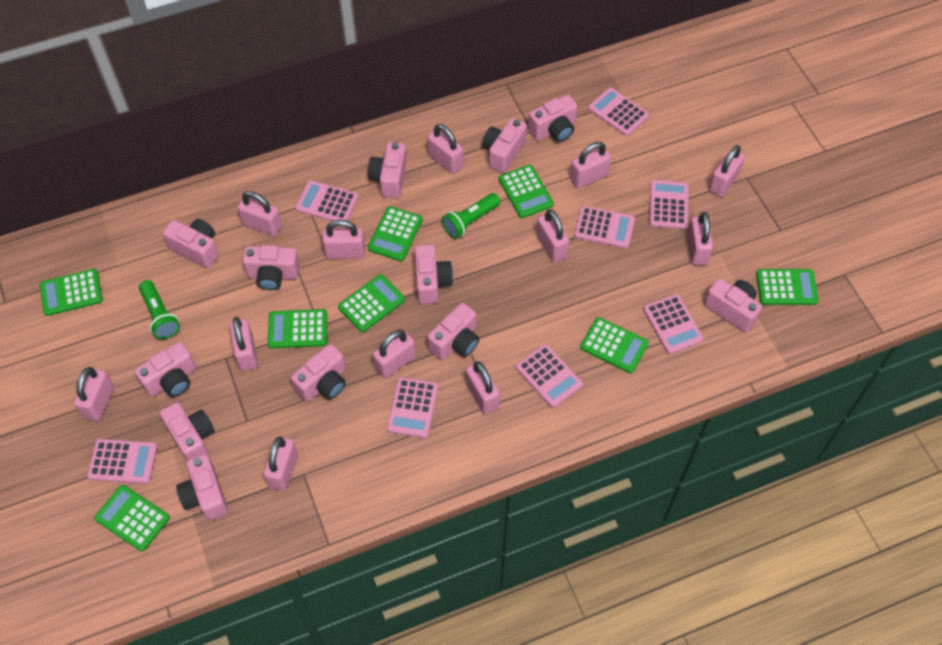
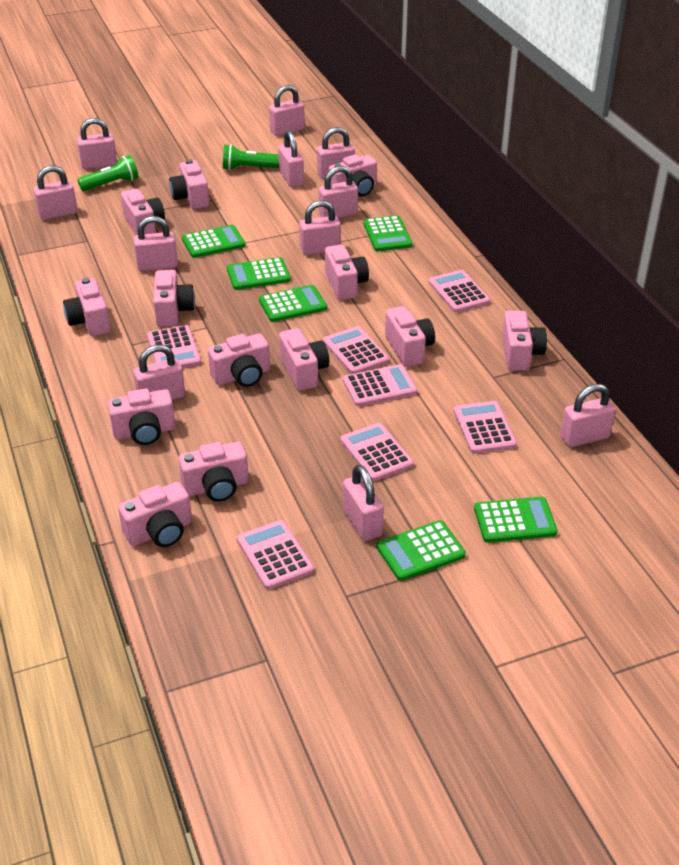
green calculator: 8 -> 6
pink calculator: 8 -> 7
pink camera: 12 -> 13
pink padlock: 12 -> 11

